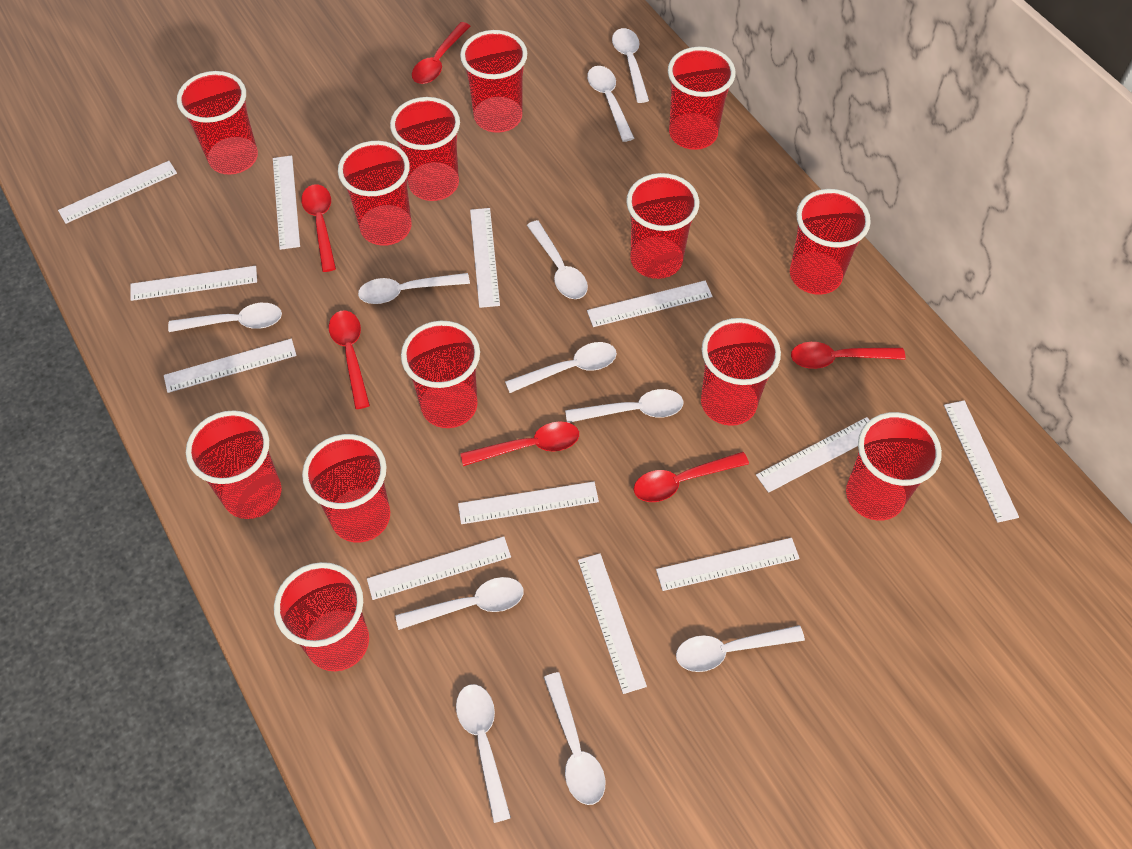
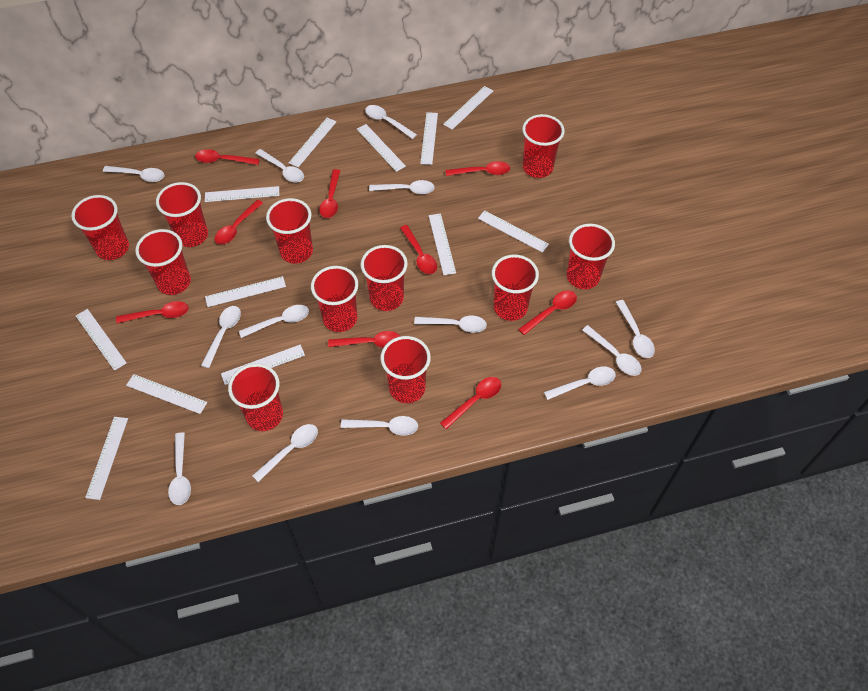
red cup: 13 -> 11
red spoon: 6 -> 9
white spoon: 11 -> 13

